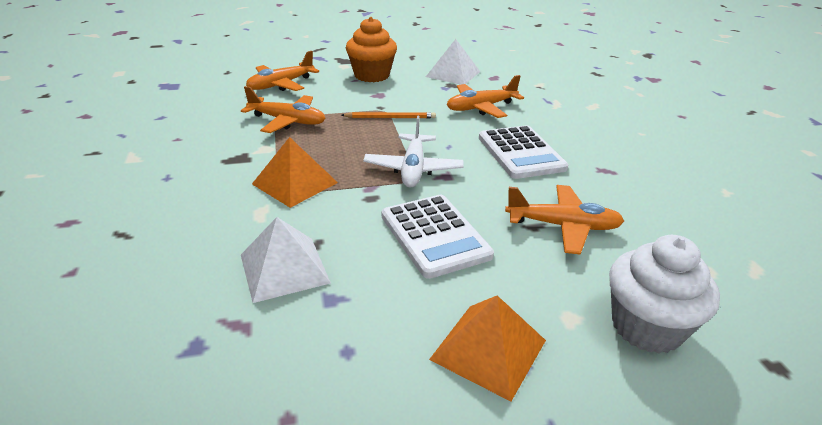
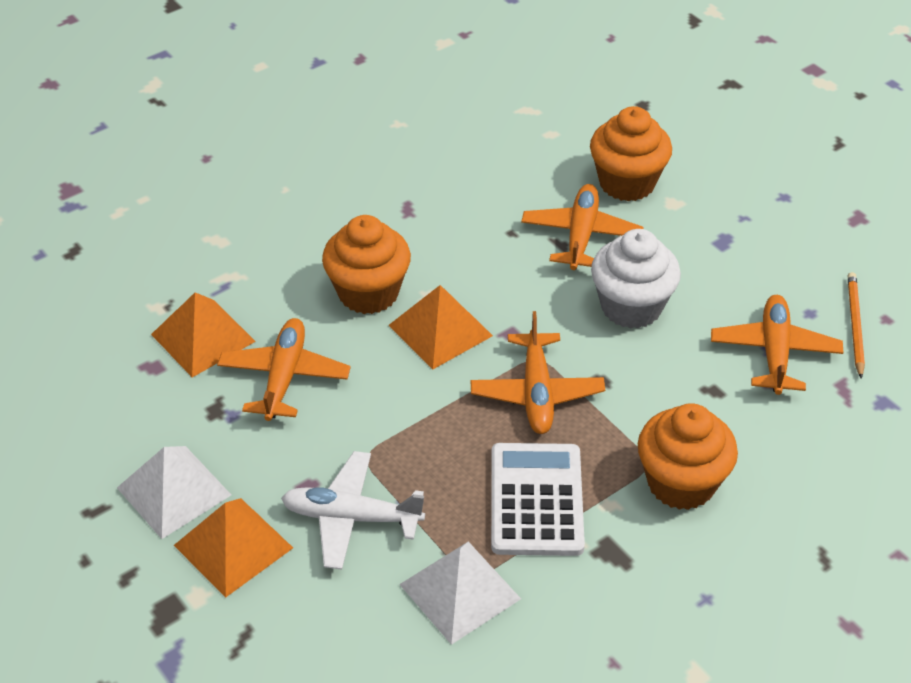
orange cupcake: 1 -> 3
orange pyramid: 2 -> 3
white calculator: 2 -> 1

